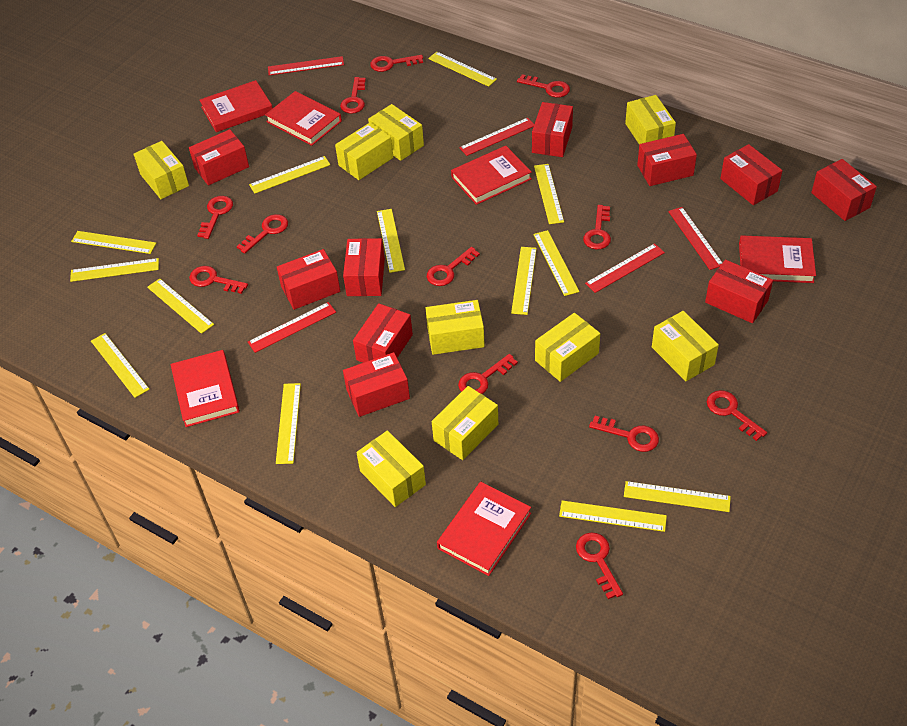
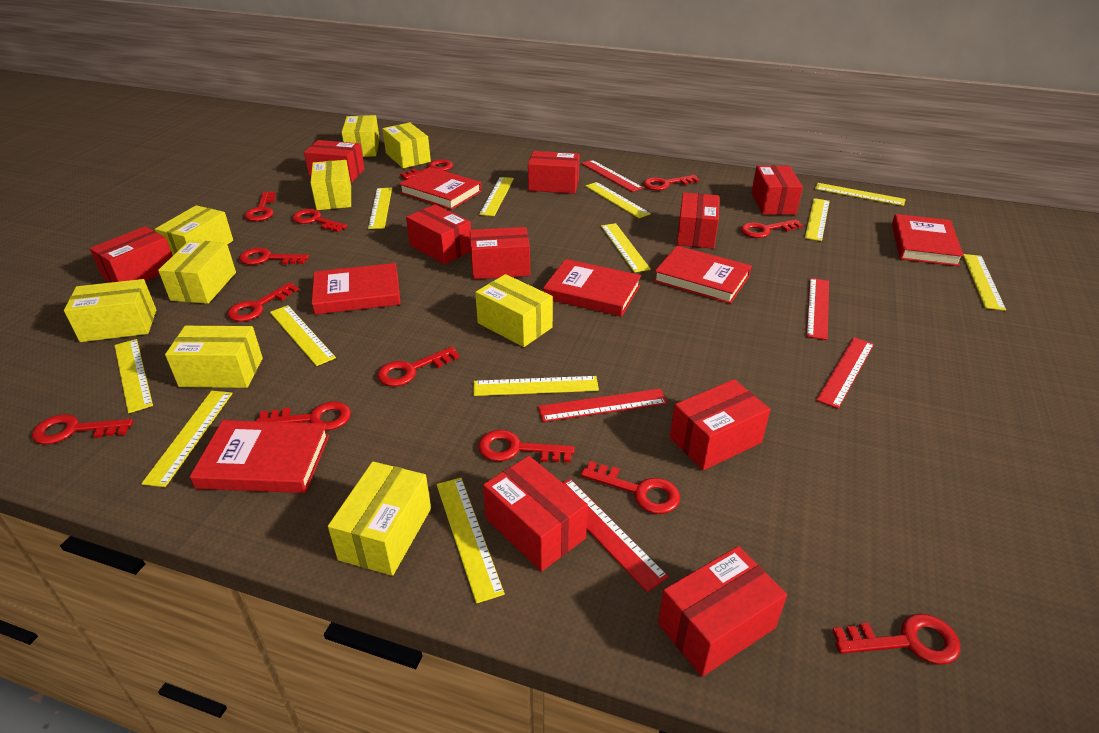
red key: 12 -> 13
yellow ruler: 13 -> 12

